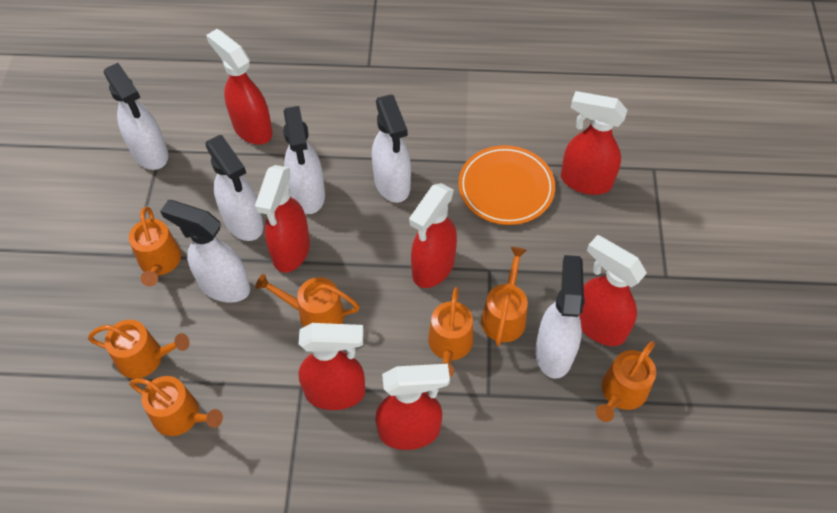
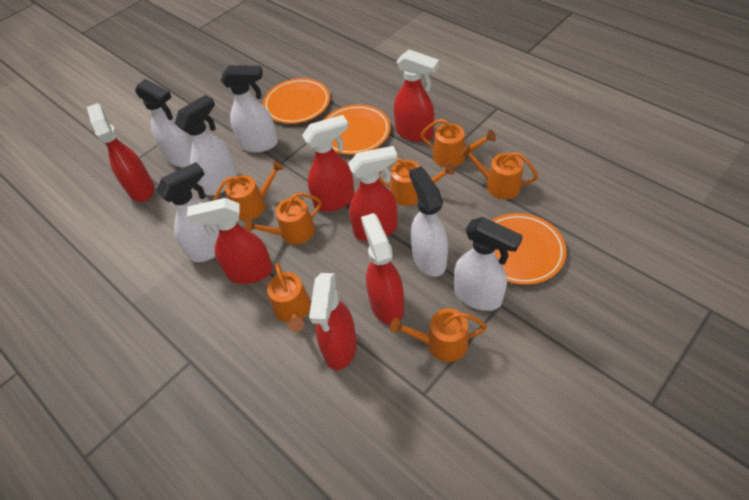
orange plate: 1 -> 3

